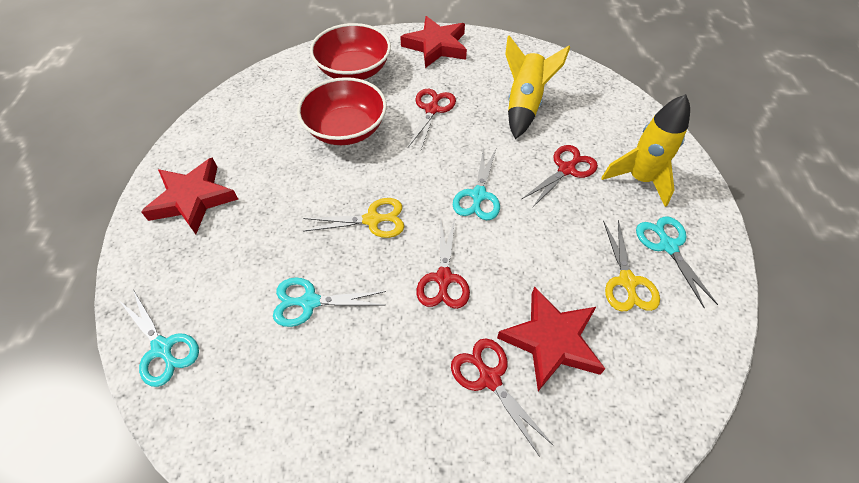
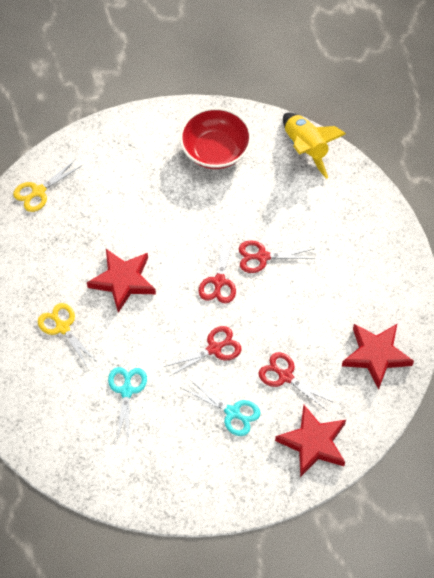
red bowl: 2 -> 1
turquoise scissors: 4 -> 2
yellow rocket: 2 -> 1

